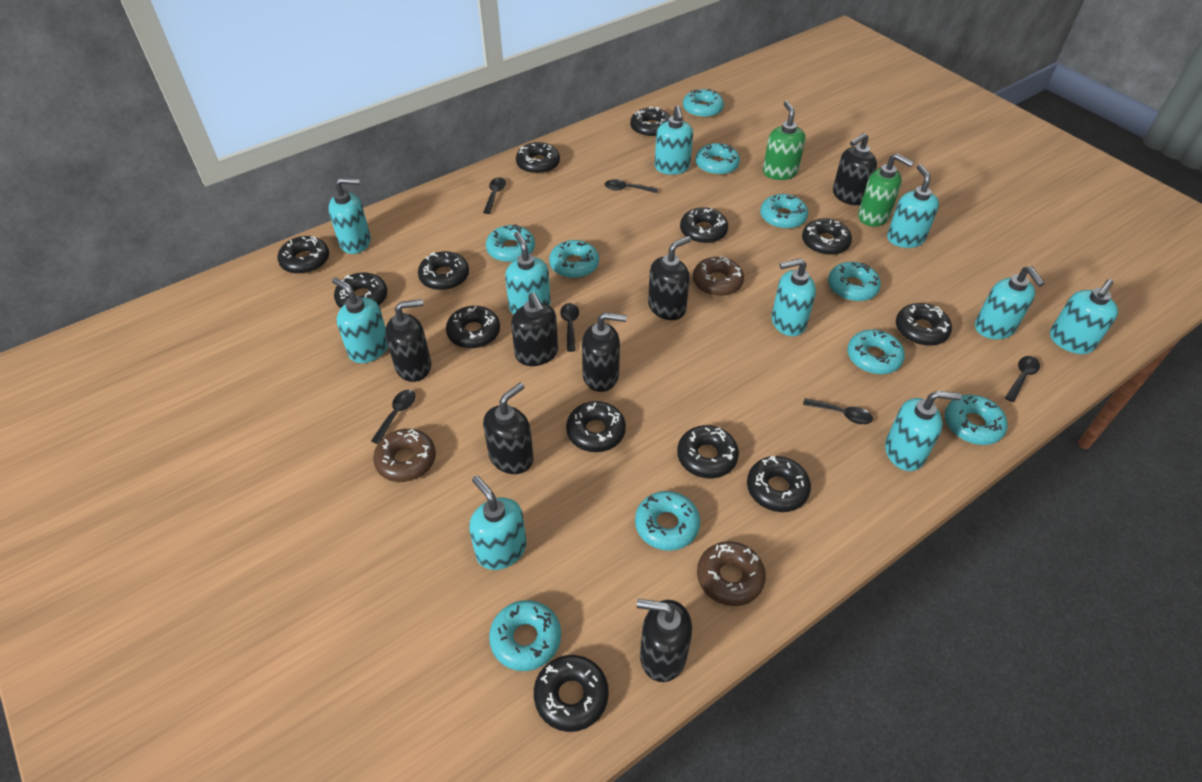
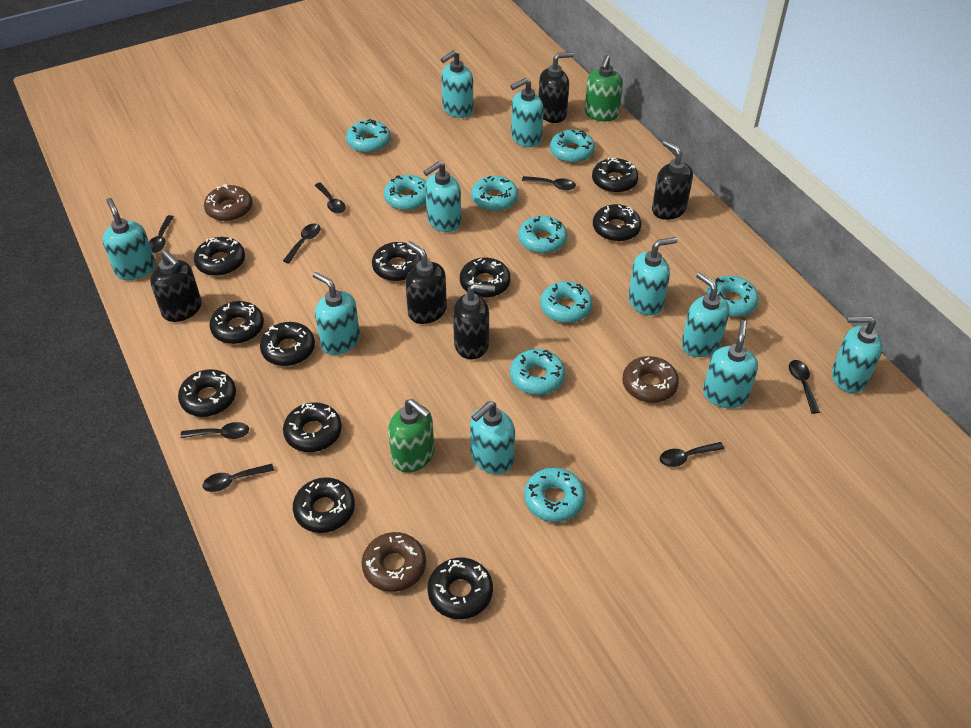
black donut: 13 -> 11
black soap dispenser: 7 -> 5
black spoon: 6 -> 8
turquoise donut: 10 -> 9

